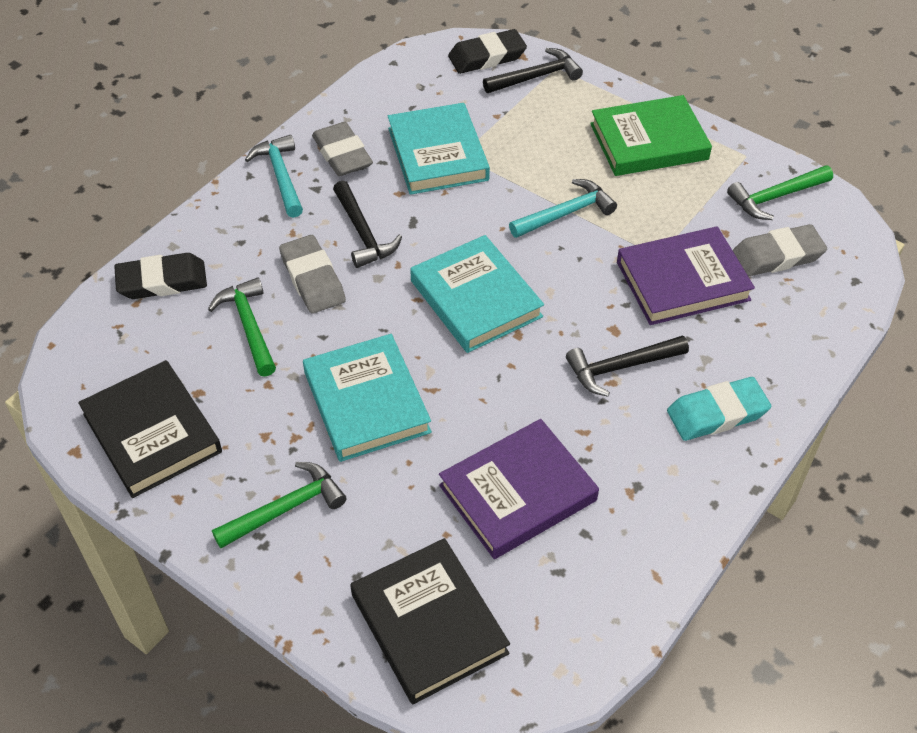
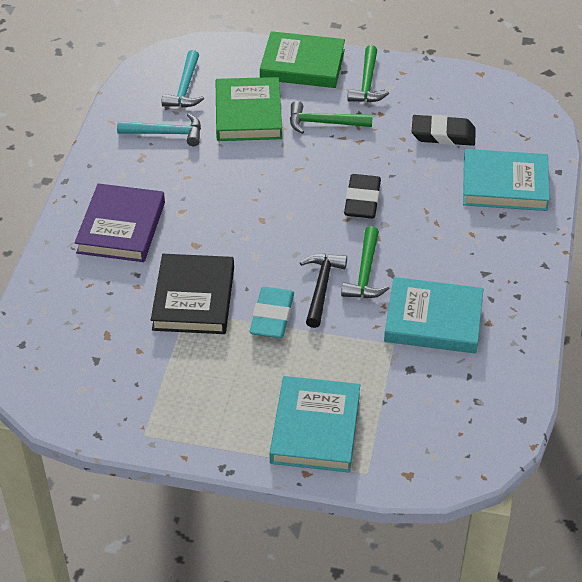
black book: 2 -> 1
black hammer: 3 -> 1
green book: 1 -> 2
grey eraser: 3 -> 0
purple book: 2 -> 1

